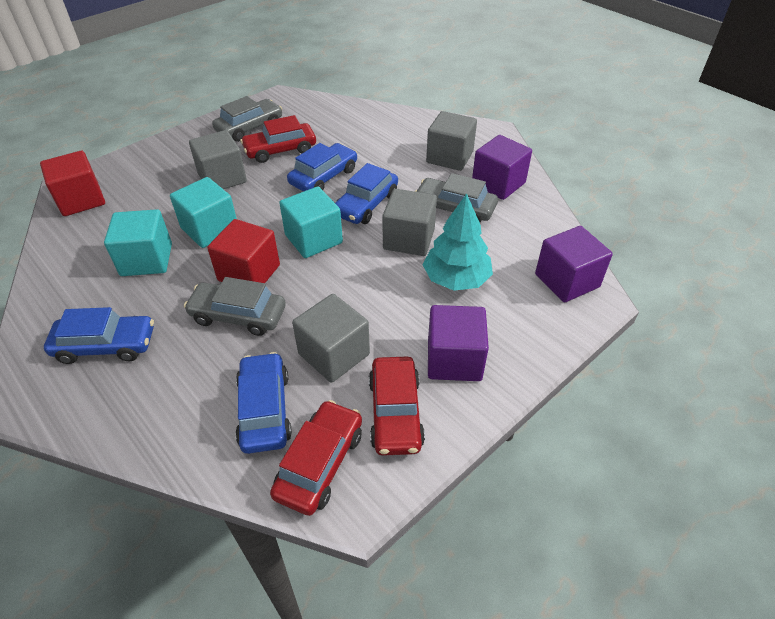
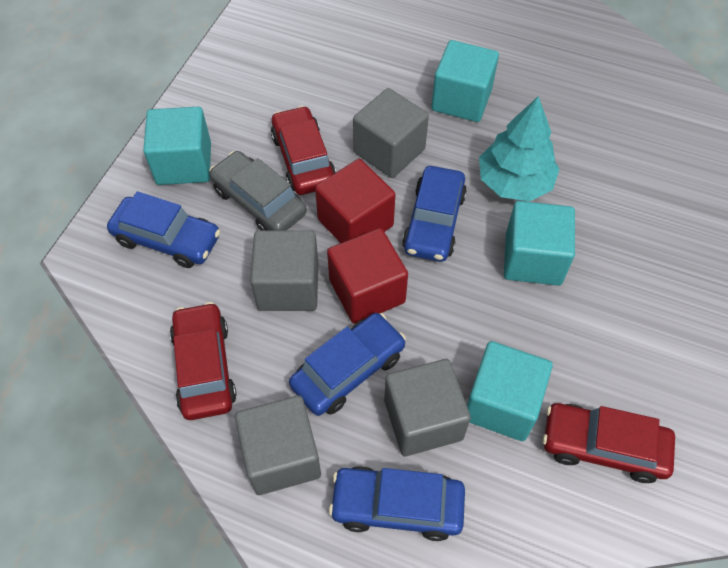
grey car: 3 -> 1
purple cube: 3 -> 0
turquoise cube: 3 -> 4

